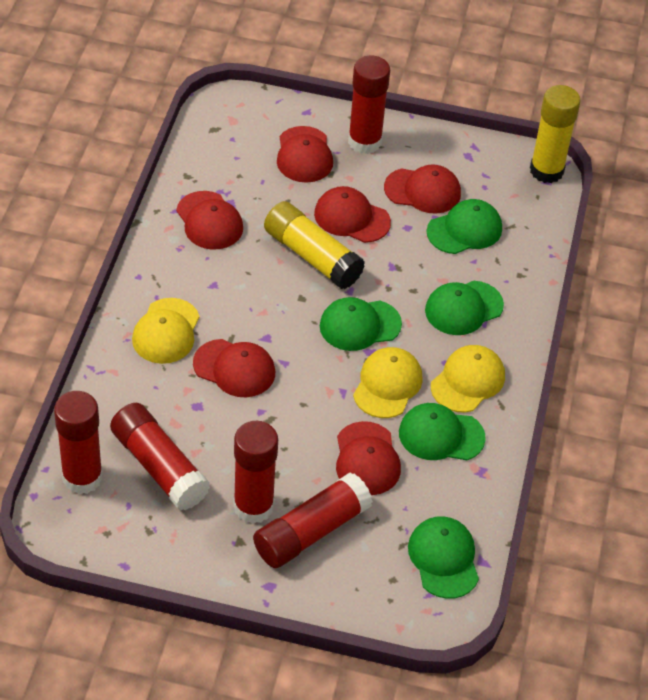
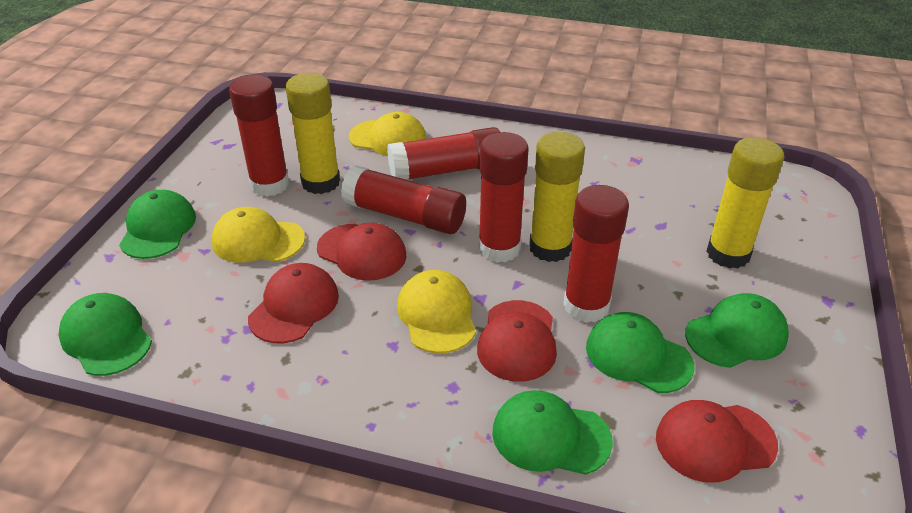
red cap: 6 -> 4
yellow glue stick: 2 -> 3

